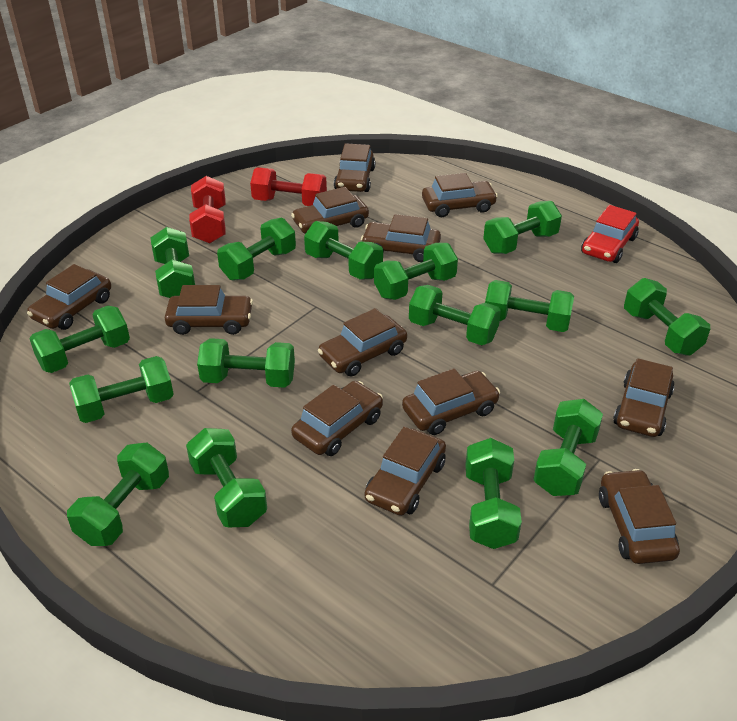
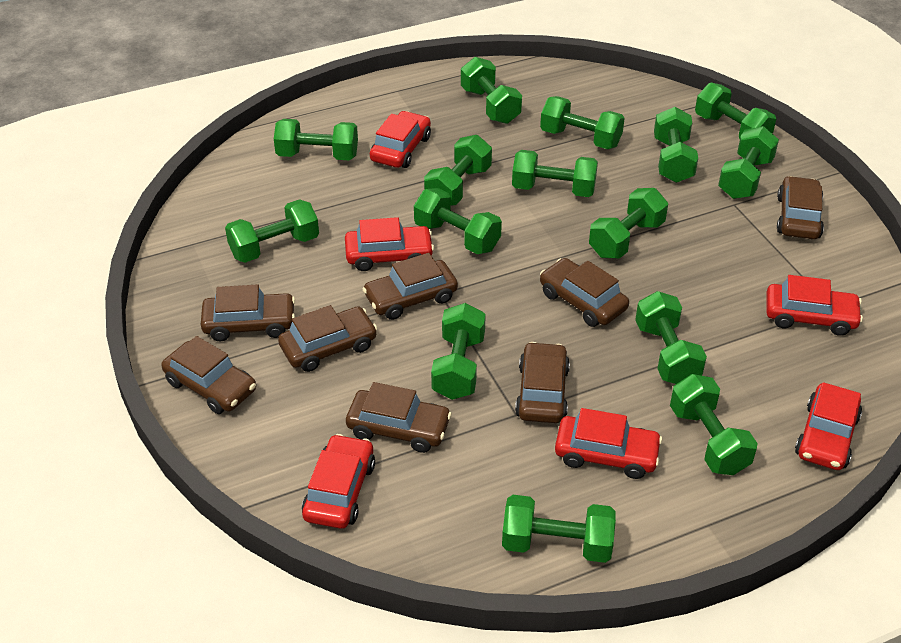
brown car: 12 -> 8
red car: 1 -> 6
red dumbbell: 2 -> 0

